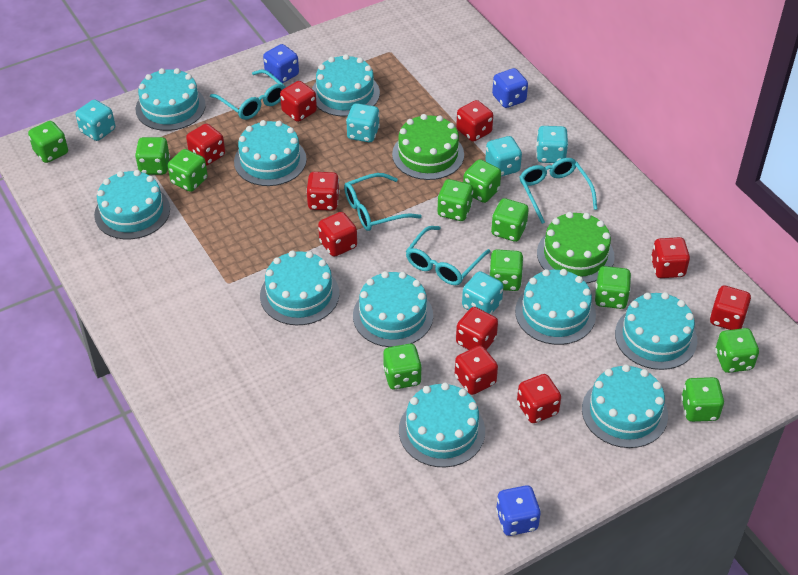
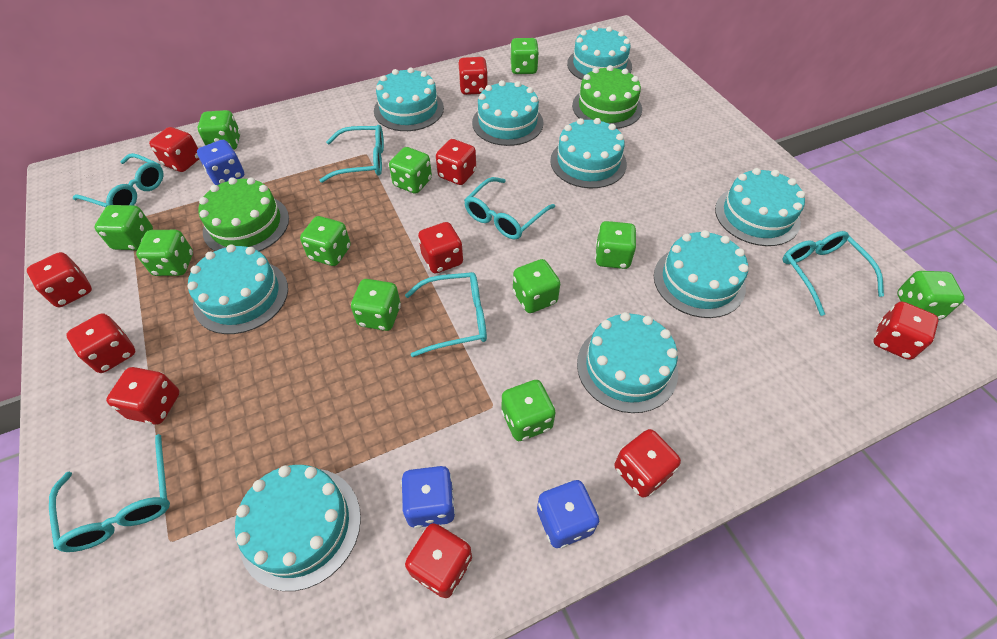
turquoise cake: 10 -> 9
turquoise dice: 5 -> 0
turquoise glasses: 4 -> 6

